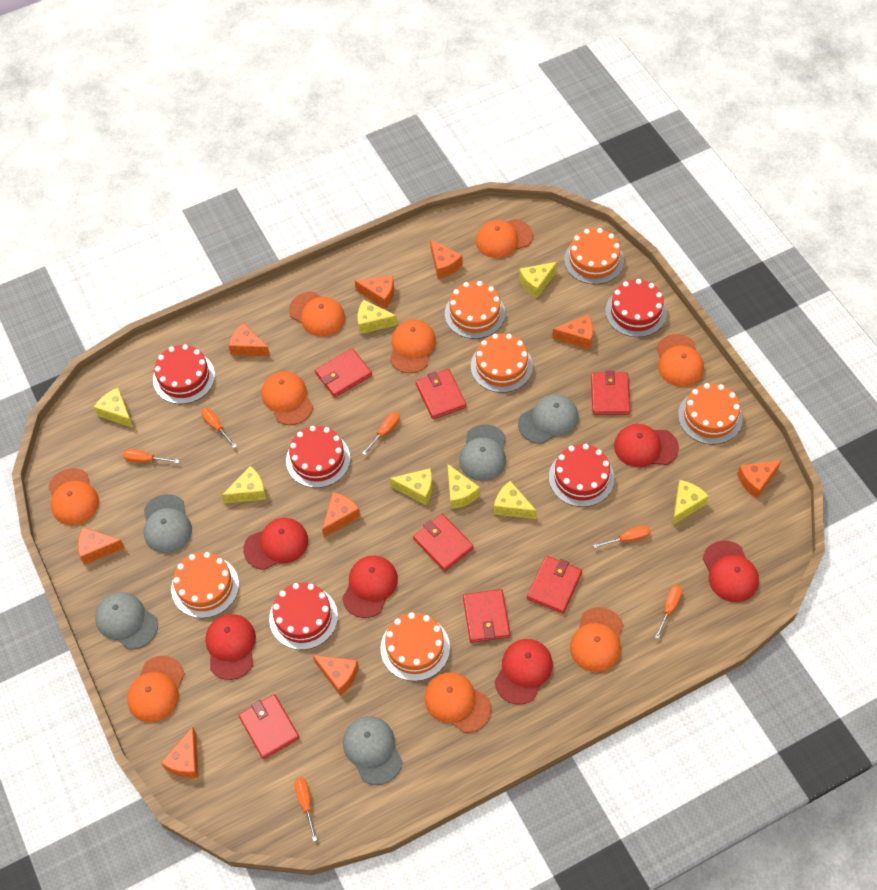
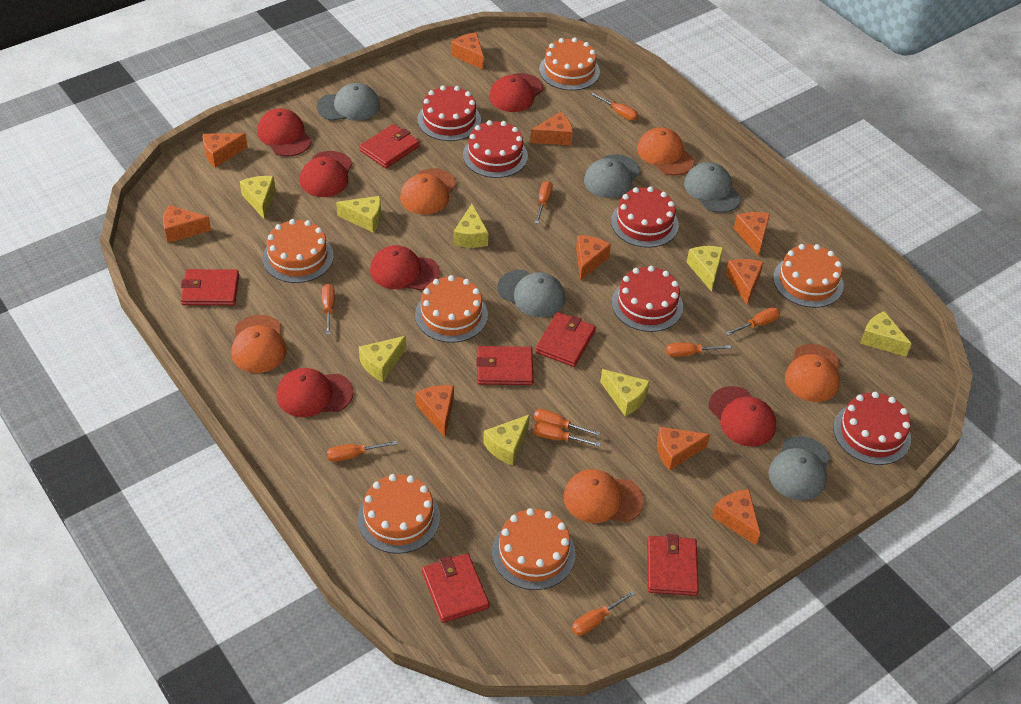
orange cap: 9 -> 5
orange cheese: 9 -> 10
orange screwdriver: 6 -> 9
red wallet: 7 -> 6

